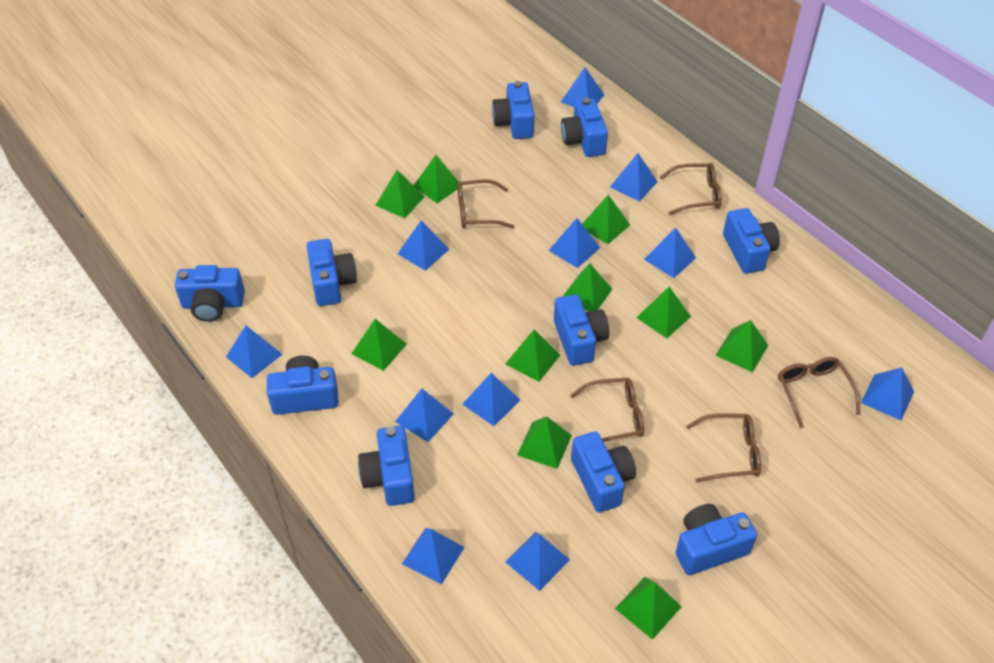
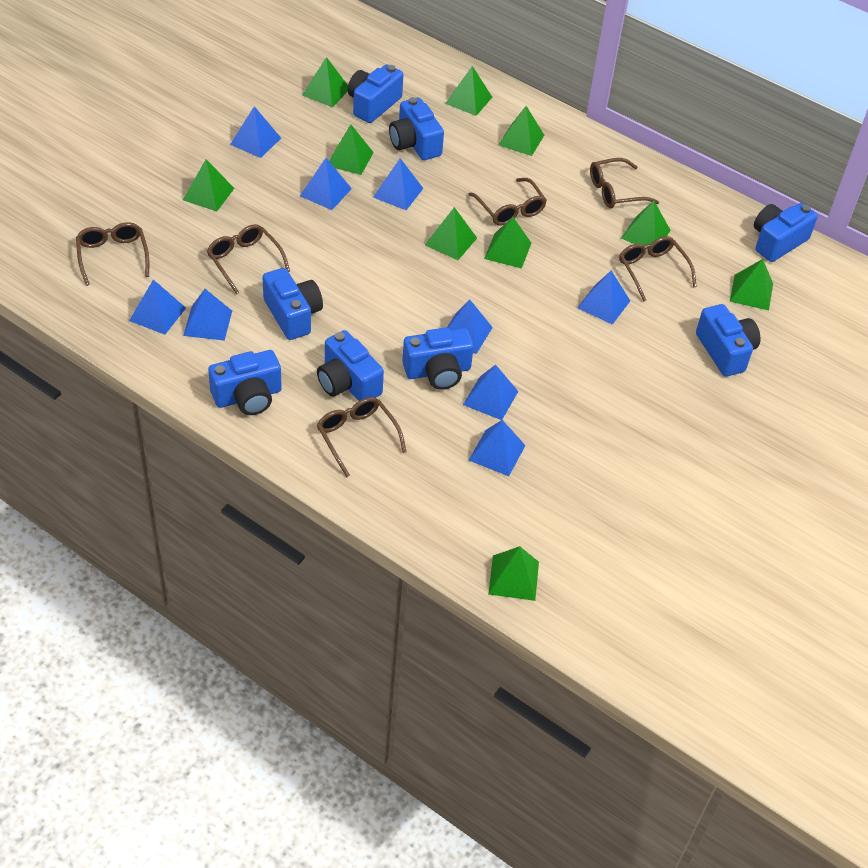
blue camera: 10 -> 8
blue pyramid: 11 -> 9
brown glasses: 5 -> 6

